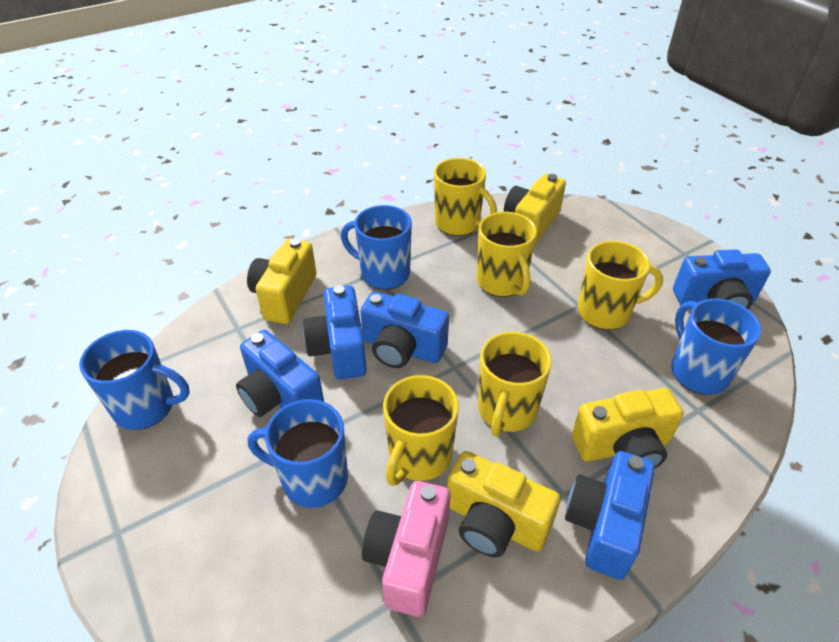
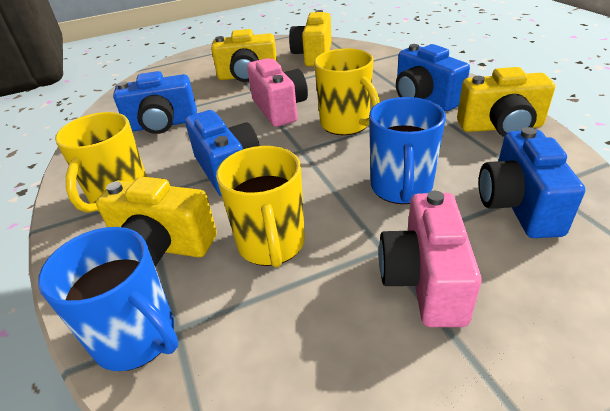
blue camera: 5 -> 4
blue mug: 4 -> 2
pink camera: 1 -> 2
yellow mug: 5 -> 3

